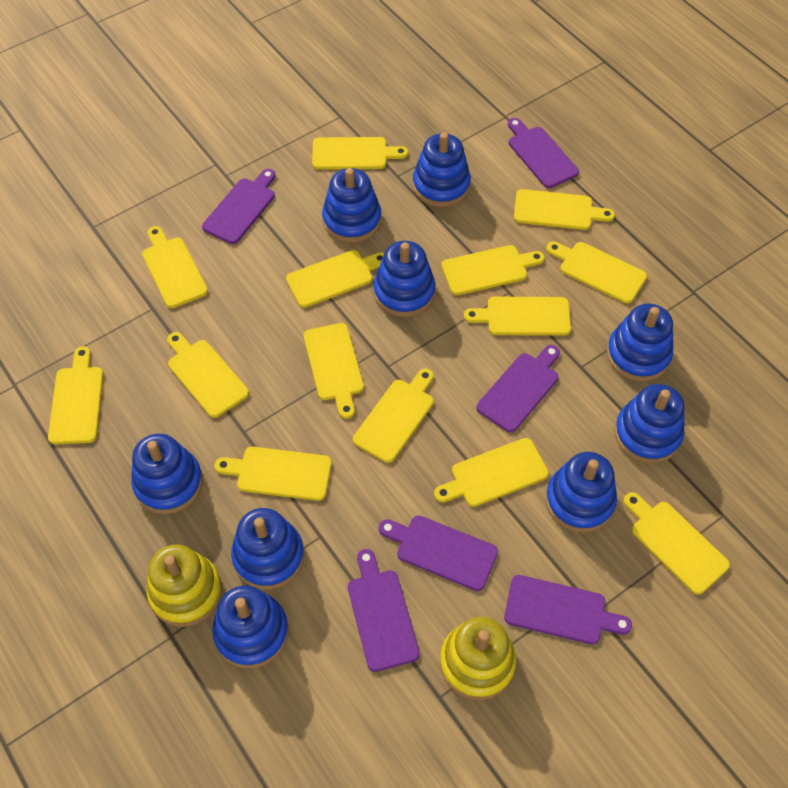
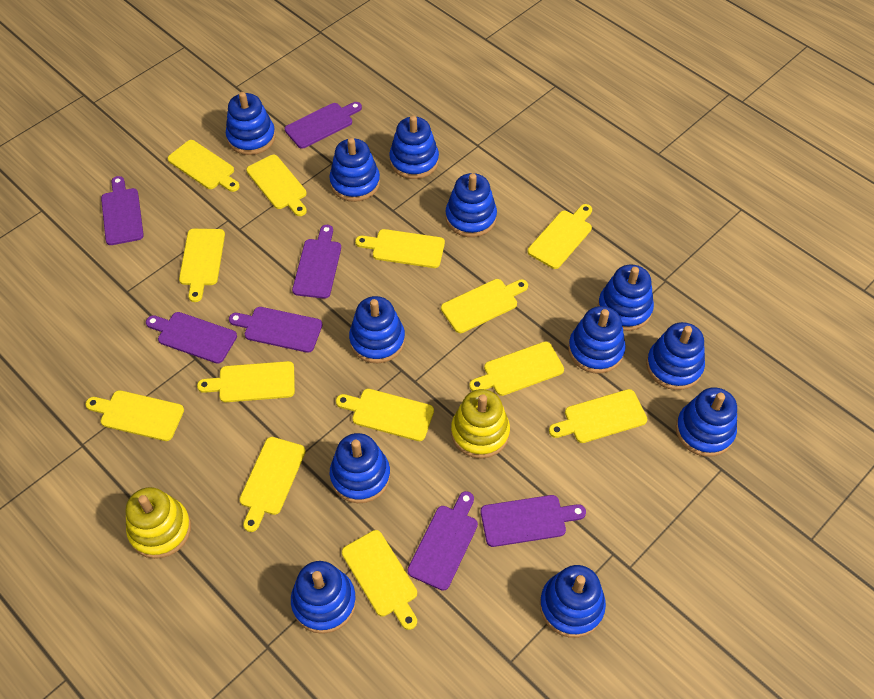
blue stacking toy: 9 -> 12
purple cutting board: 6 -> 7
yellow cutting board: 14 -> 13

